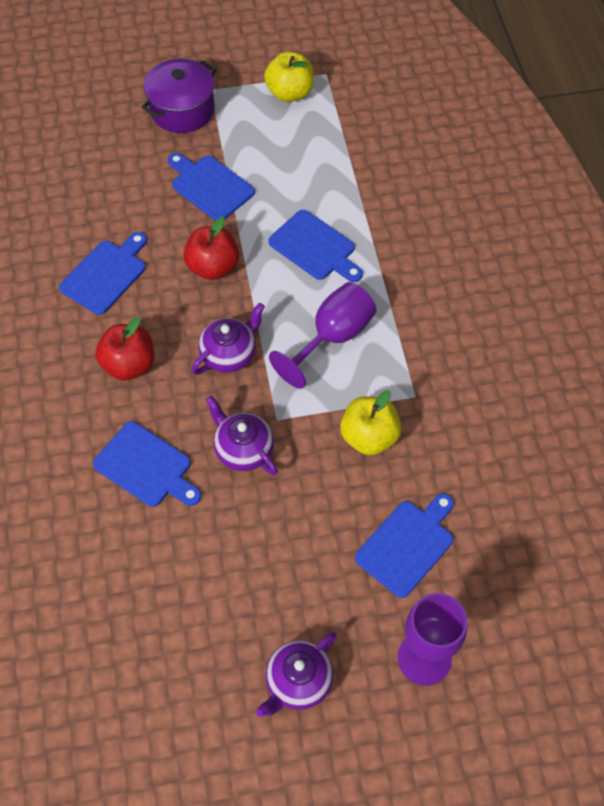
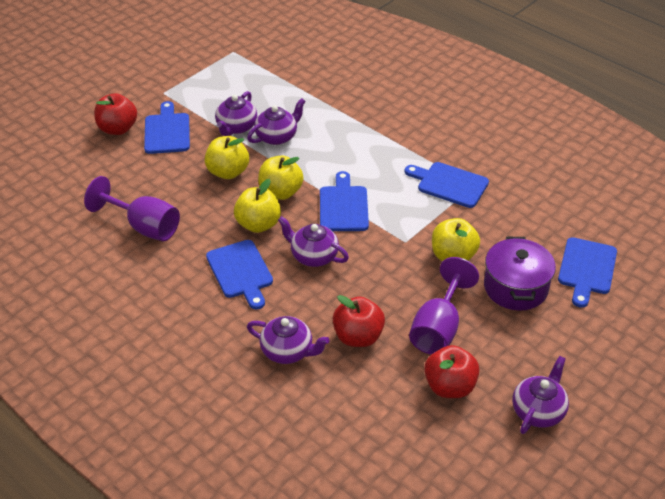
purple teapot: 3 -> 5
red apple: 2 -> 3
yellow apple: 2 -> 4

